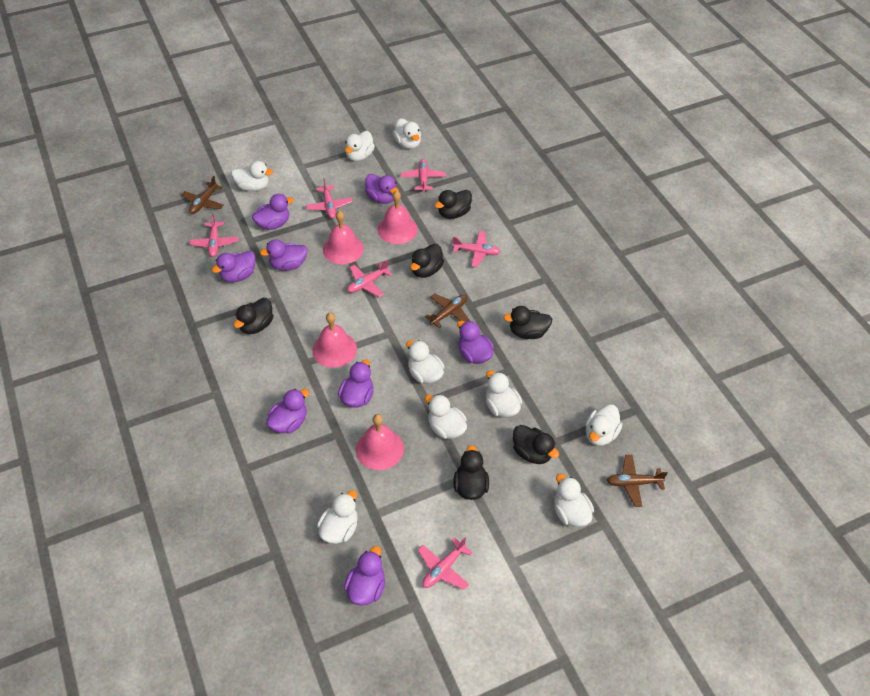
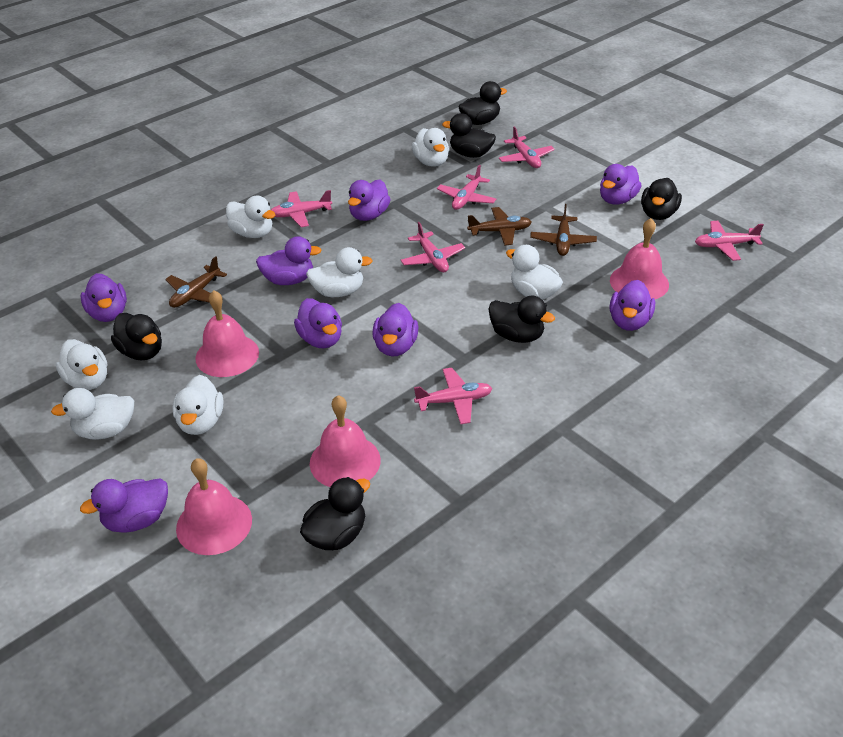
white duck: 9 -> 7

